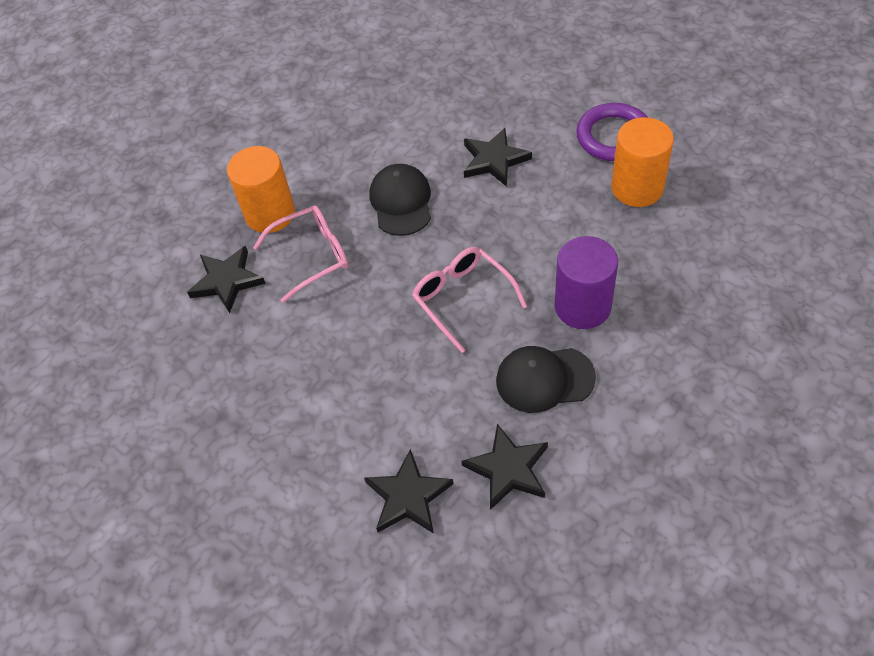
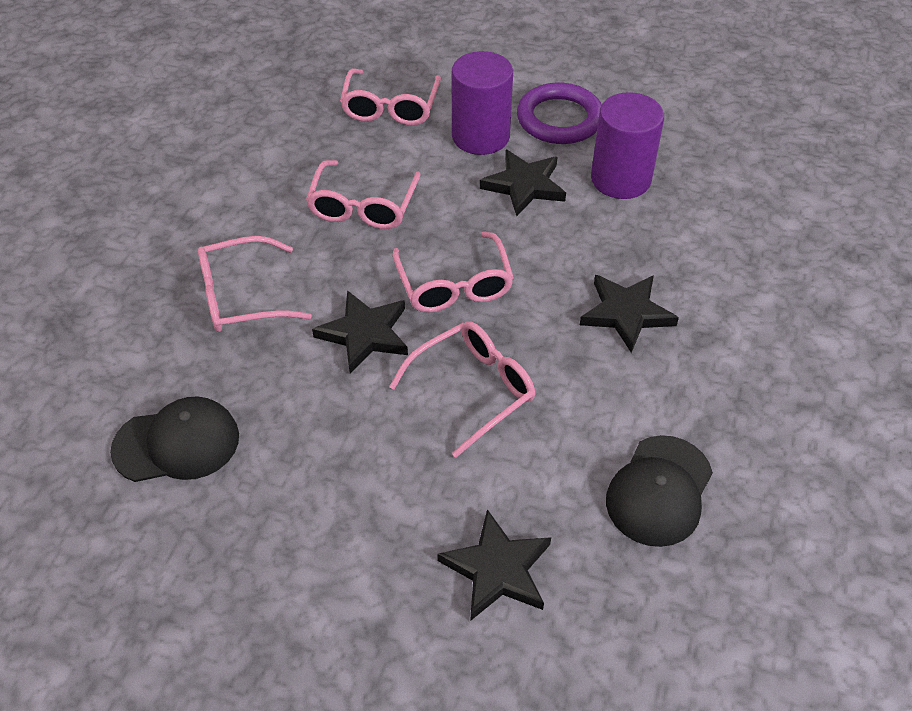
orange cylinder: 2 -> 0
pink glasses: 2 -> 5
purple cylinder: 1 -> 2

